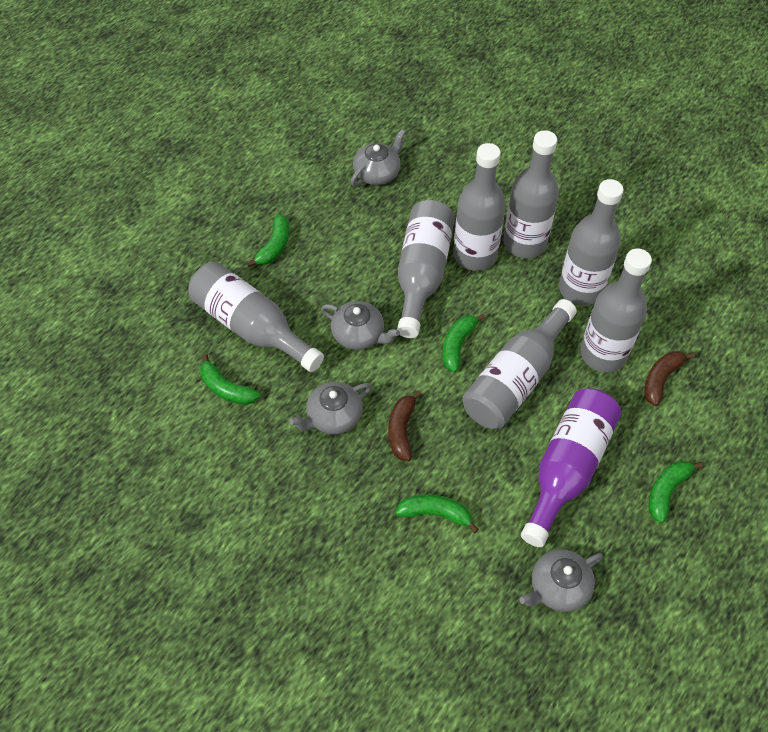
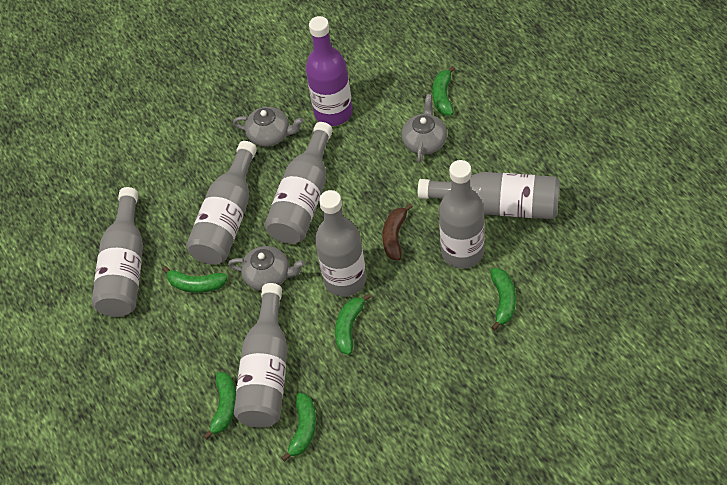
brown banana: 2 -> 1
green banana: 5 -> 6
grey teapot: 4 -> 3

